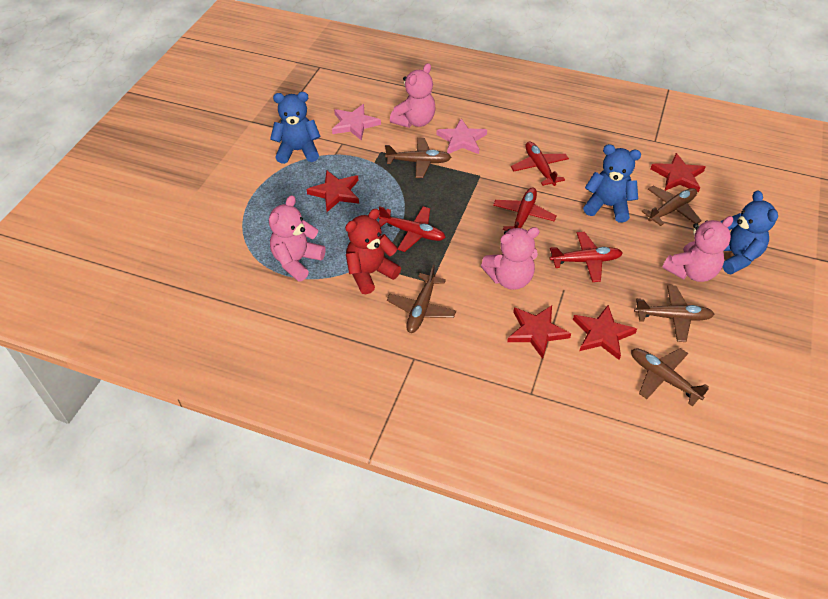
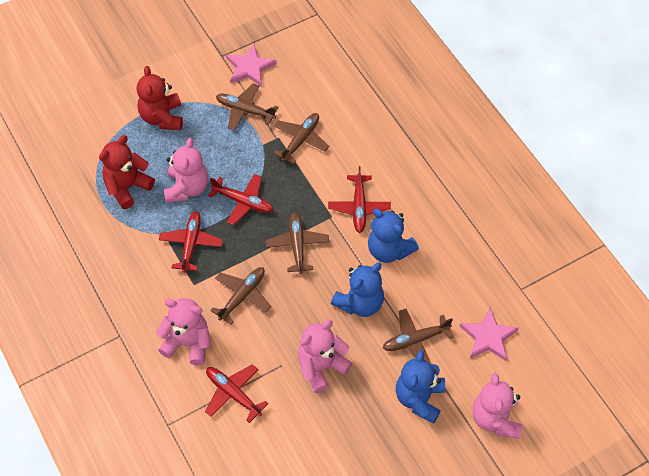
red star: 4 -> 0
red teddy bear: 1 -> 2

